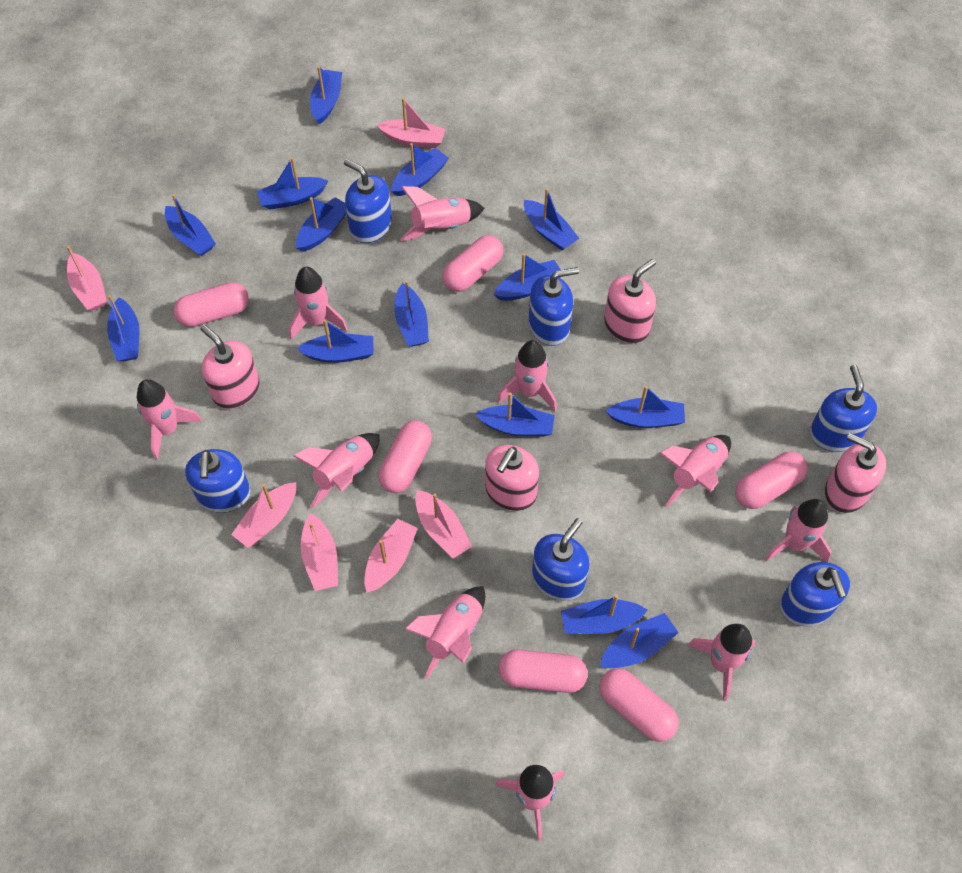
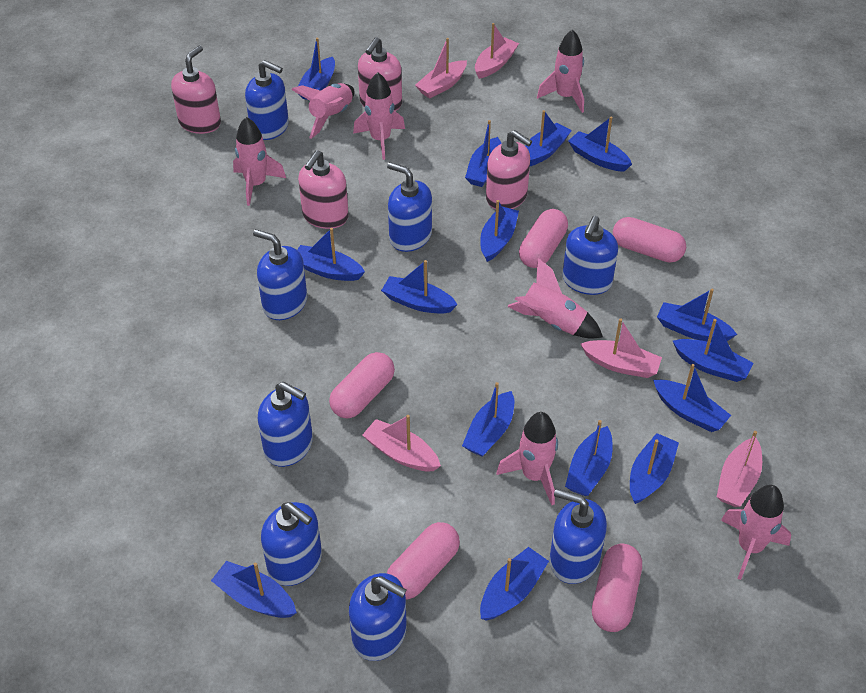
blue boat: 14 -> 15
blue soap dispenser: 6 -> 8
pink boat: 6 -> 5
pink capsule: 6 -> 5
pink rocket: 10 -> 7

